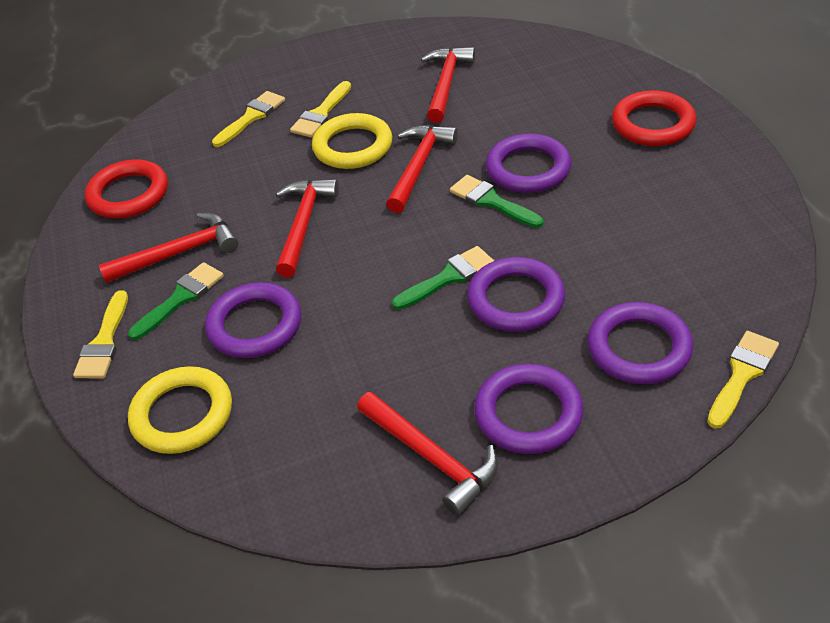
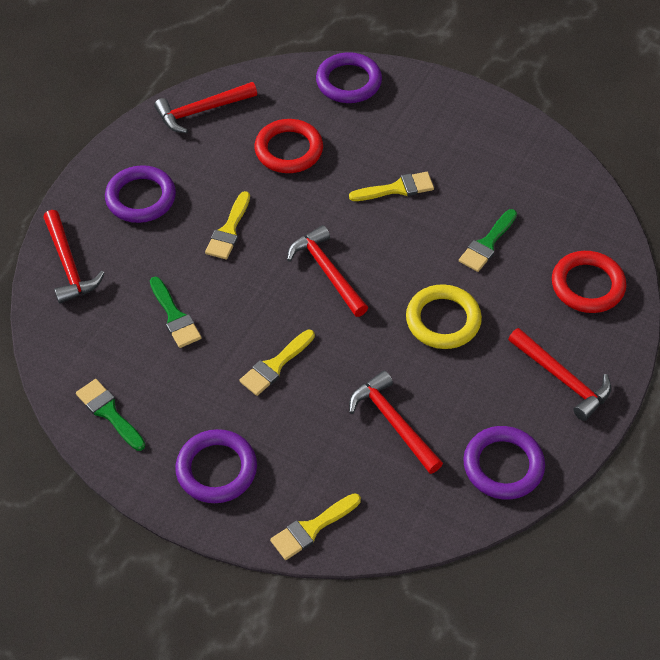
purple ring: 5 -> 4
yellow ring: 2 -> 1

